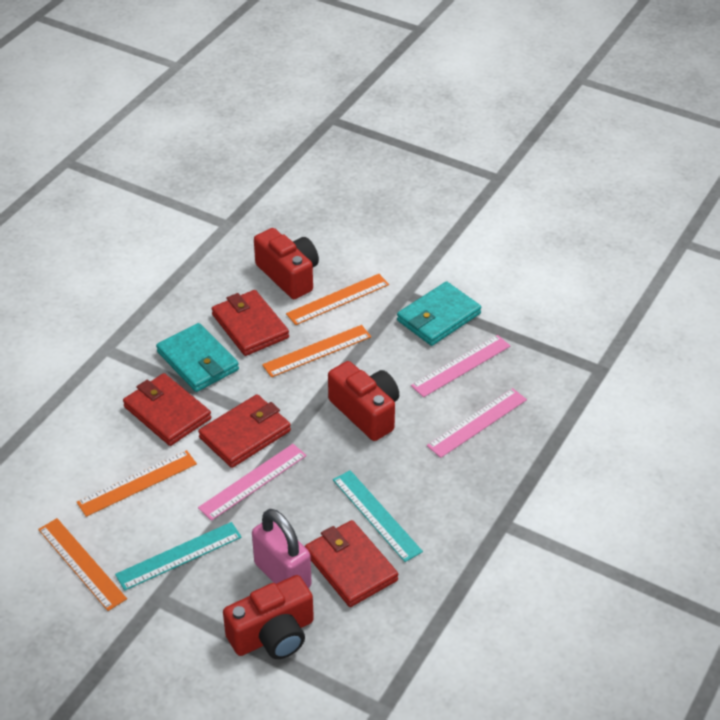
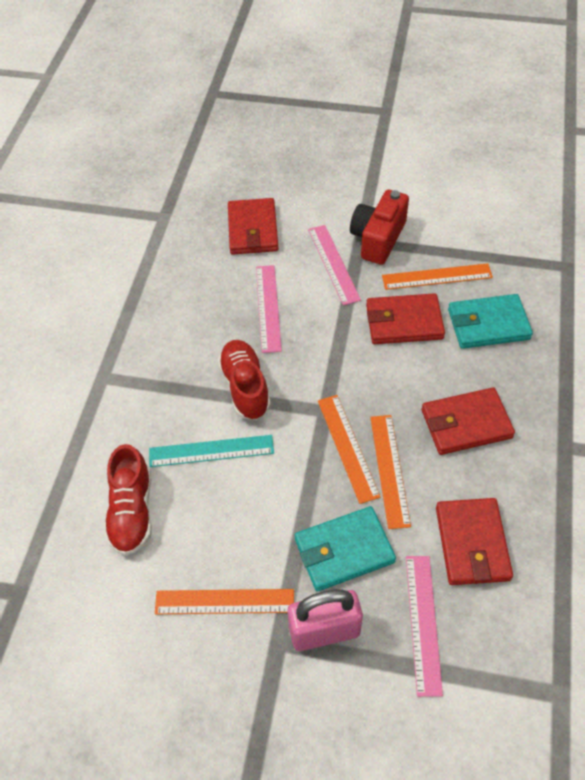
red camera: 3 -> 1
red shoe: 0 -> 2
turquoise ruler: 2 -> 1

